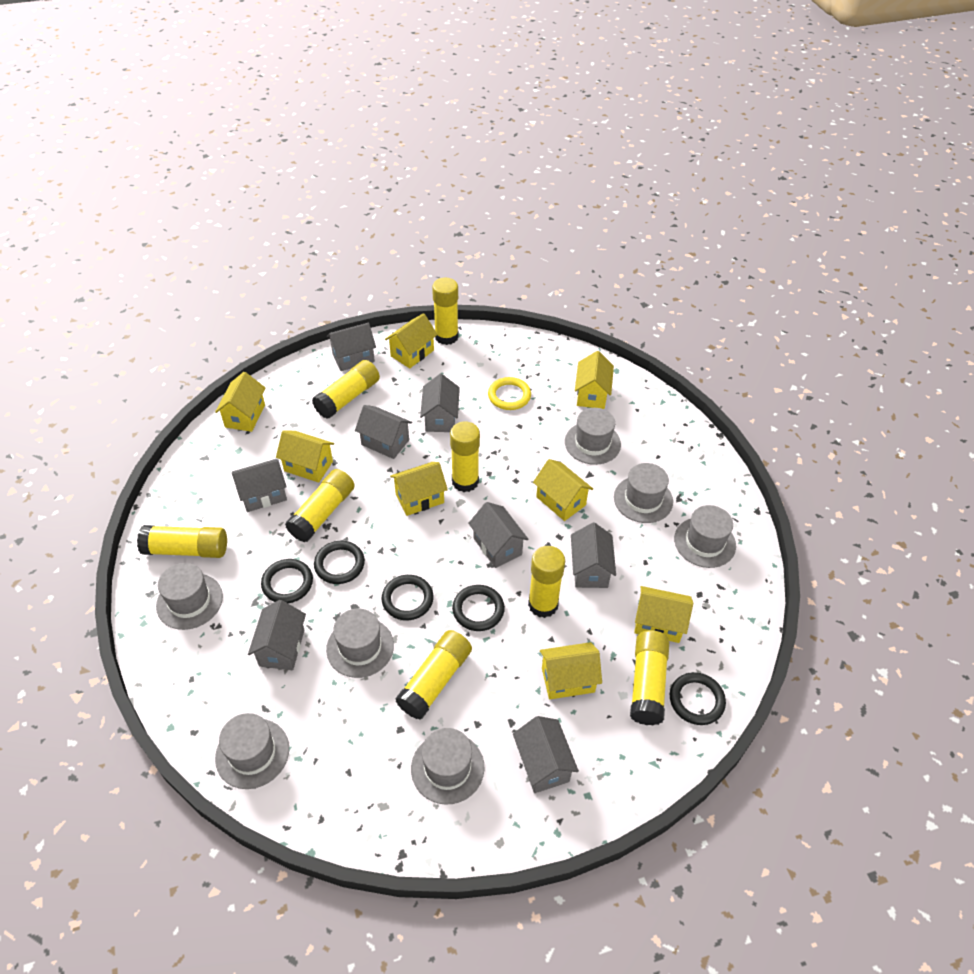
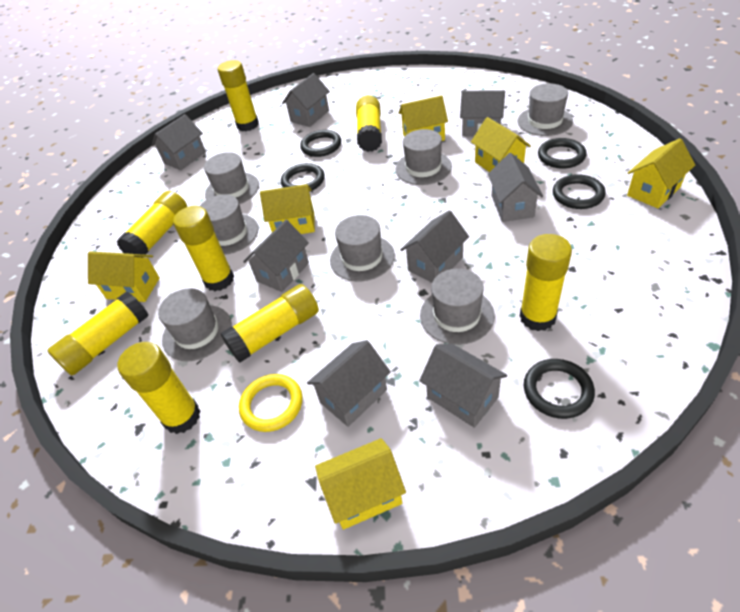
yellow house: 8 -> 6

